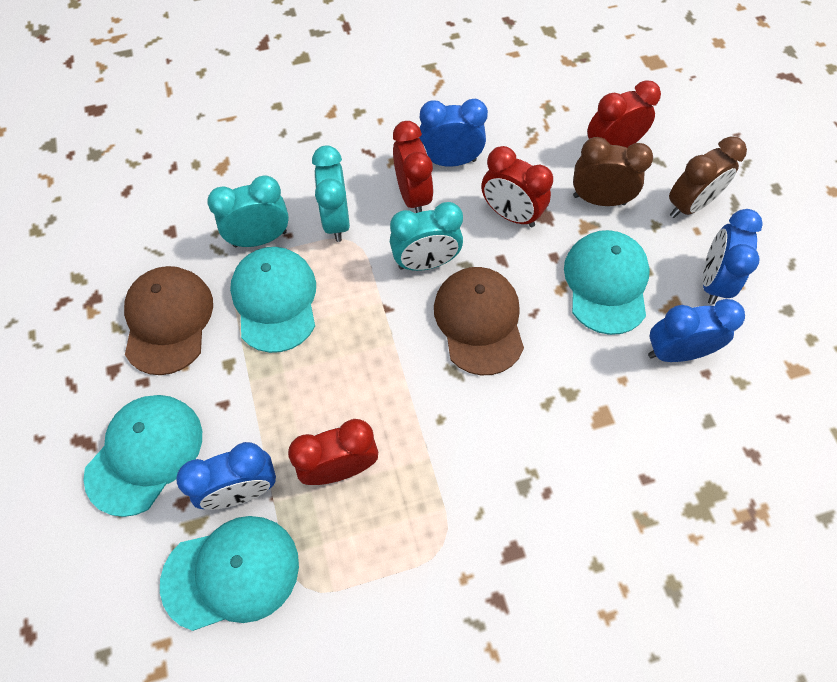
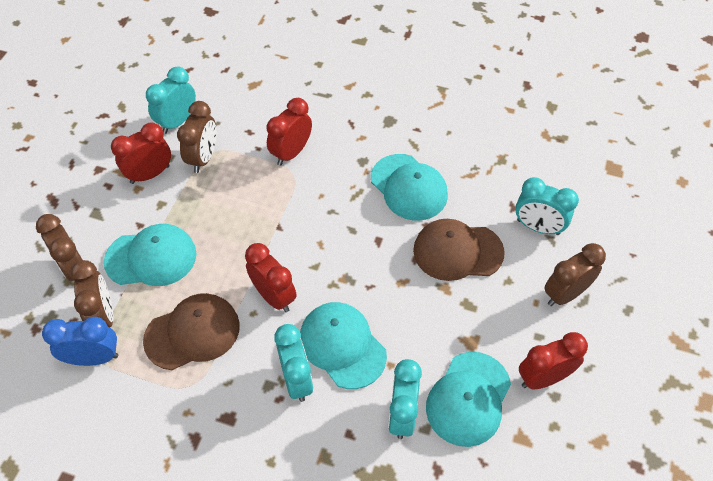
blue clock: 4 -> 1
brown clock: 2 -> 4
turquoise clock: 3 -> 4

